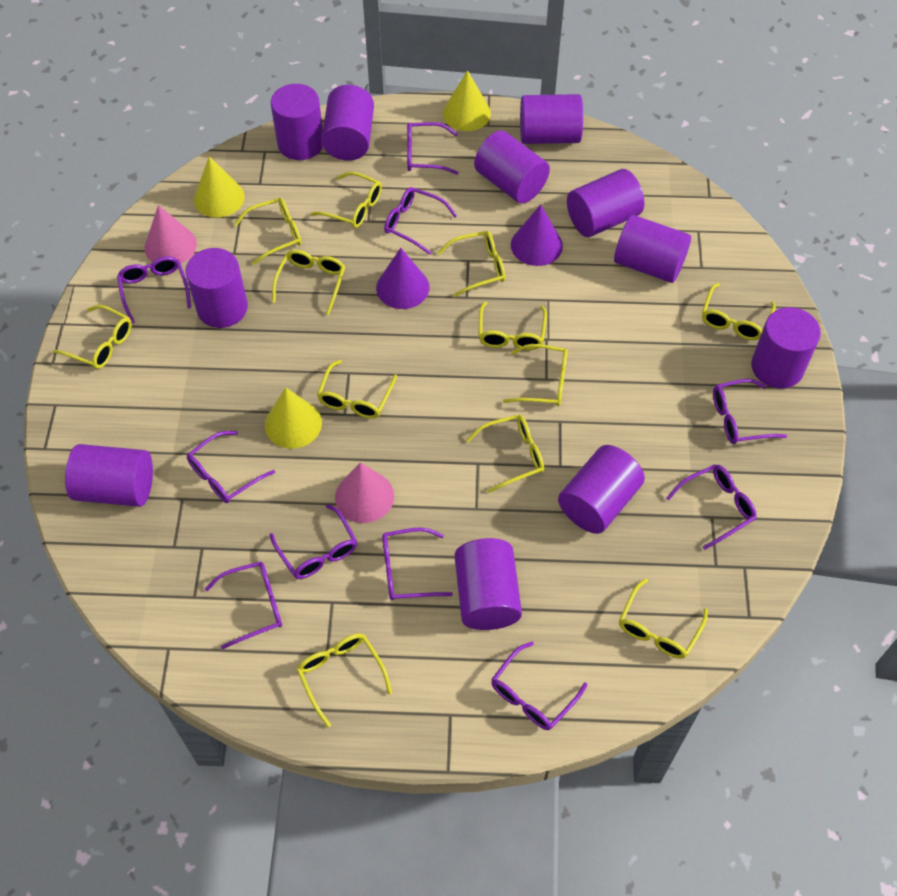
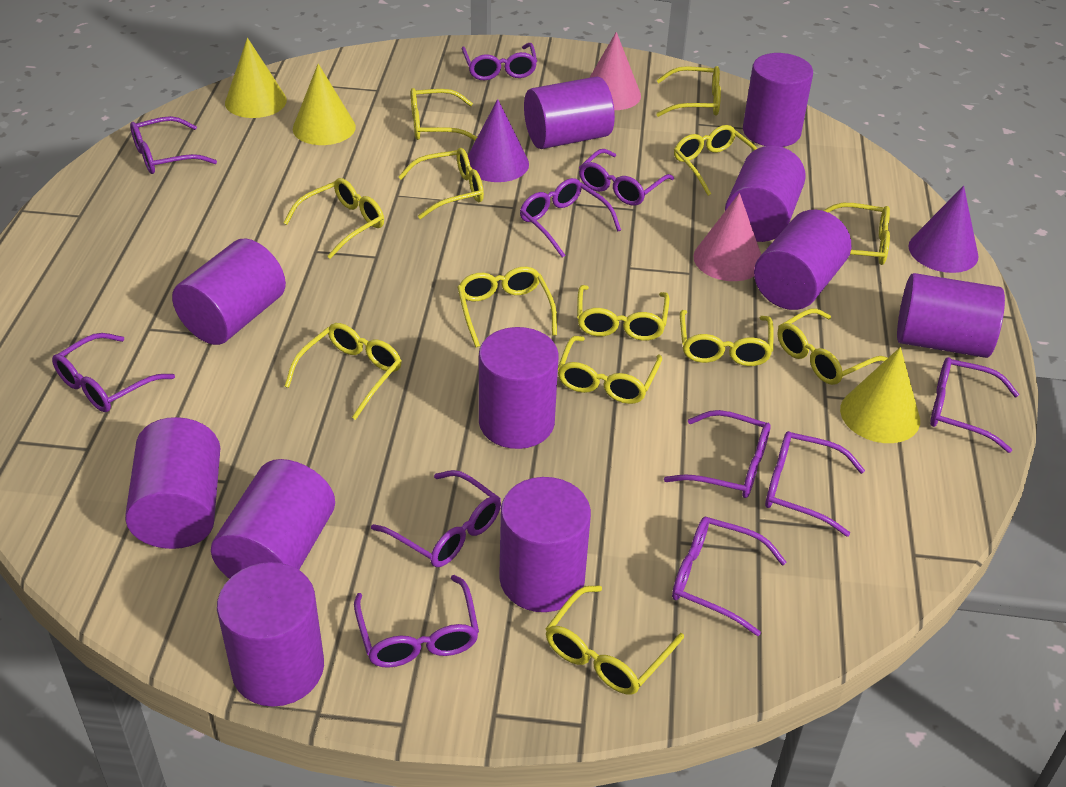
purple glasses: 10 -> 11
yellow glasses: 12 -> 13

